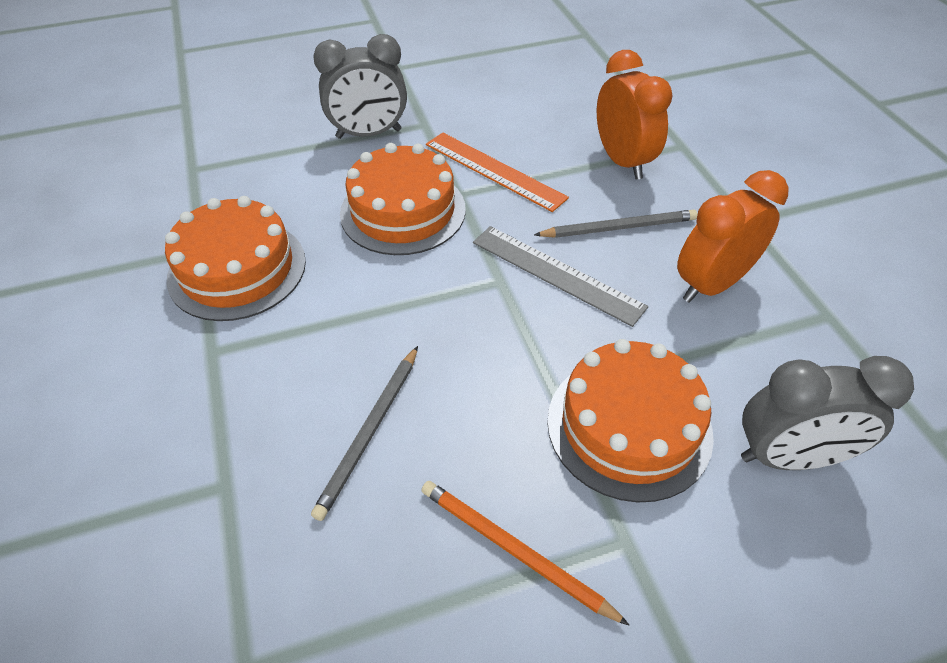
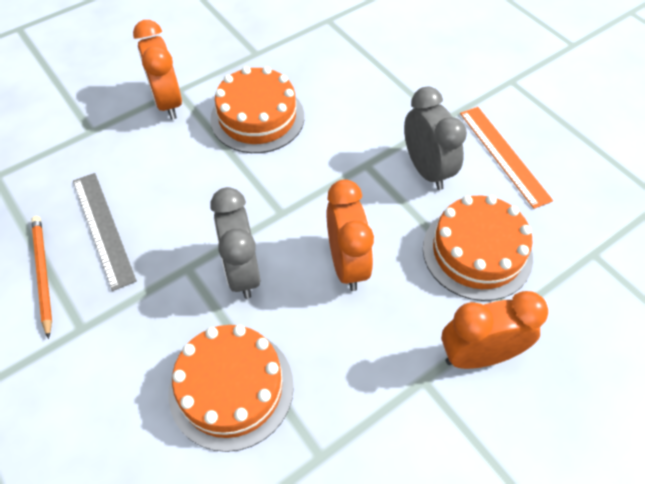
grey pencil: 2 -> 0
orange clock: 2 -> 3

